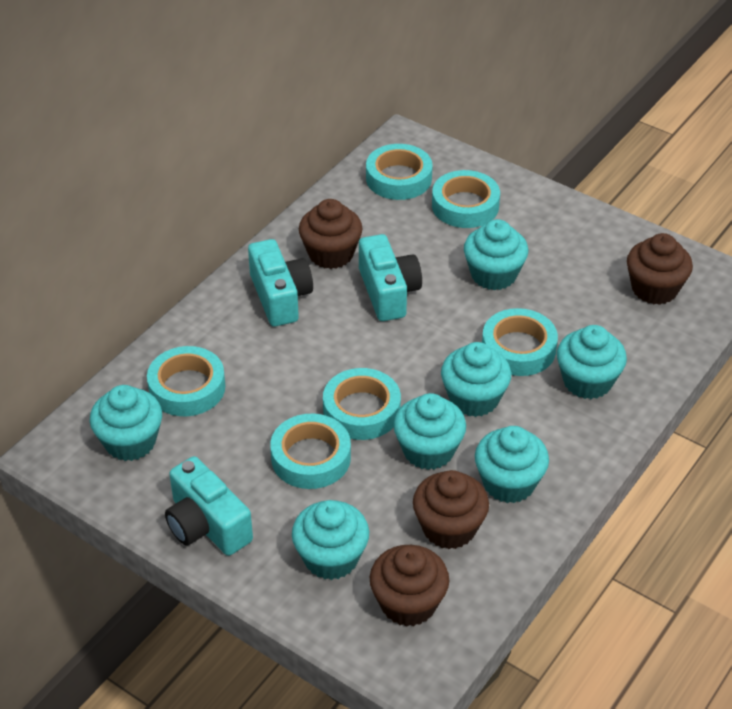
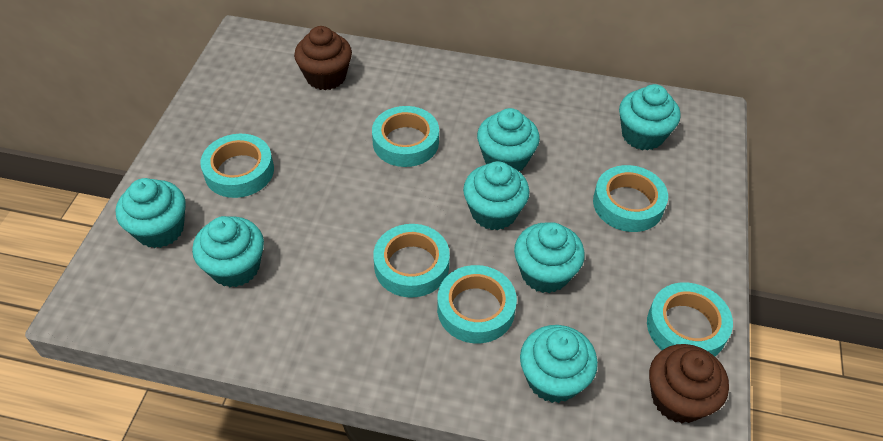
brown cupcake: 4 -> 2
turquoise camera: 3 -> 0

